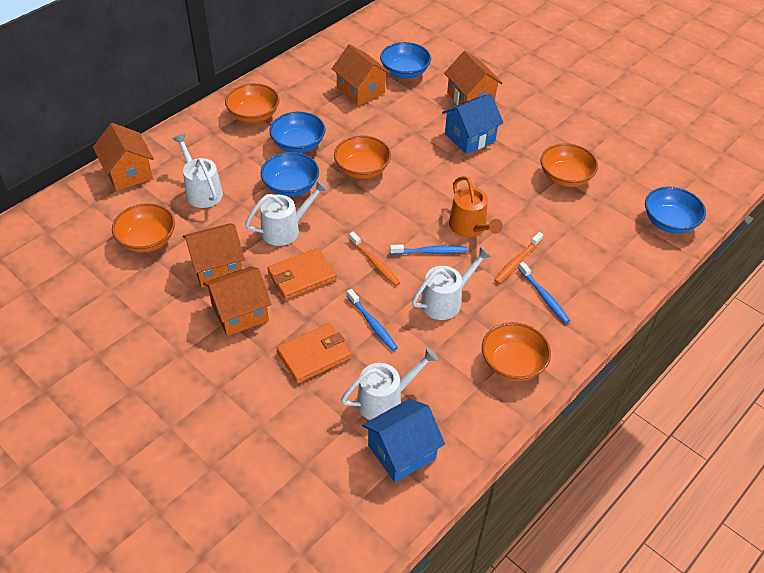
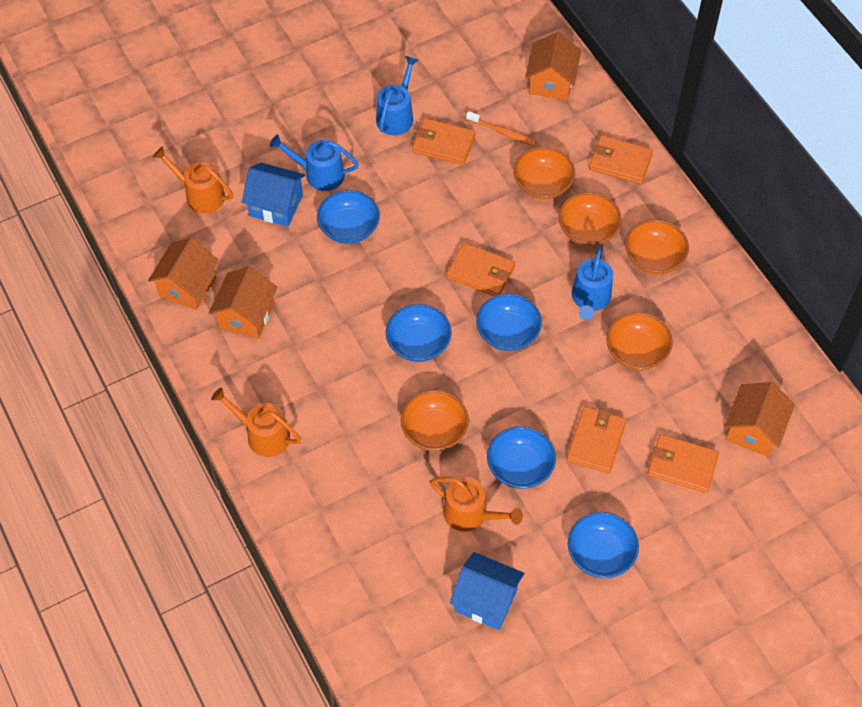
blue bowl: 4 -> 5
blue toothbrush: 3 -> 0
blue watering can: 0 -> 3
orange house: 5 -> 4
orange toothbrush: 2 -> 1
orange wallet: 2 -> 5
orange watering can: 1 -> 3
white watering can: 4 -> 0

